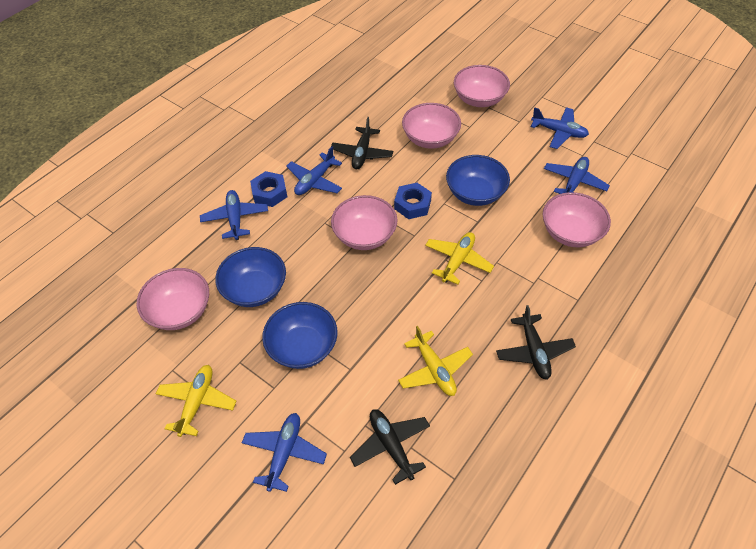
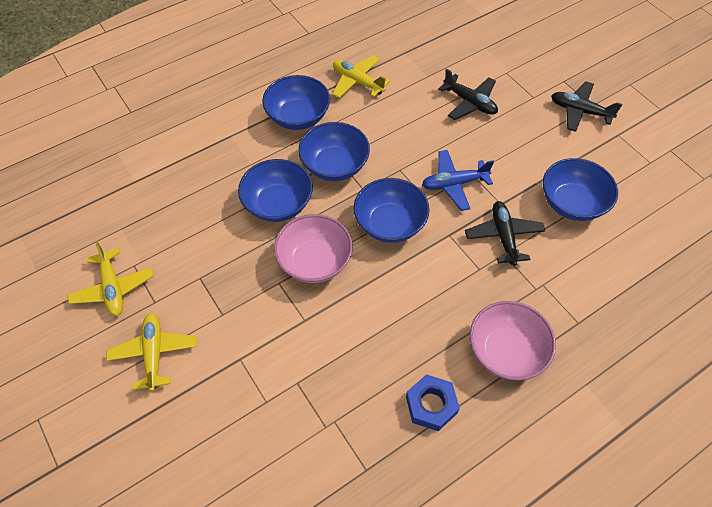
blue bowl: 3 -> 5
blue nut: 2 -> 1
blue plane: 5 -> 1
pink bowl: 5 -> 2

